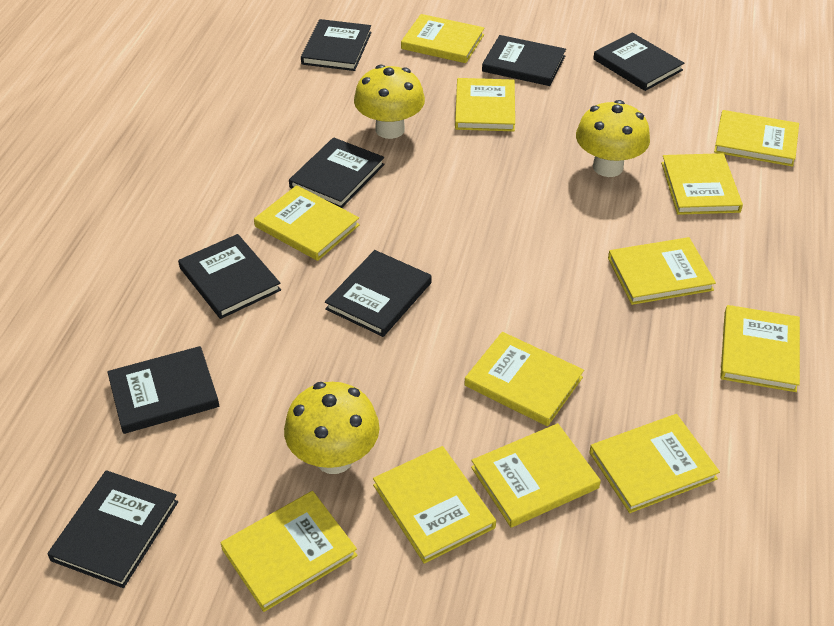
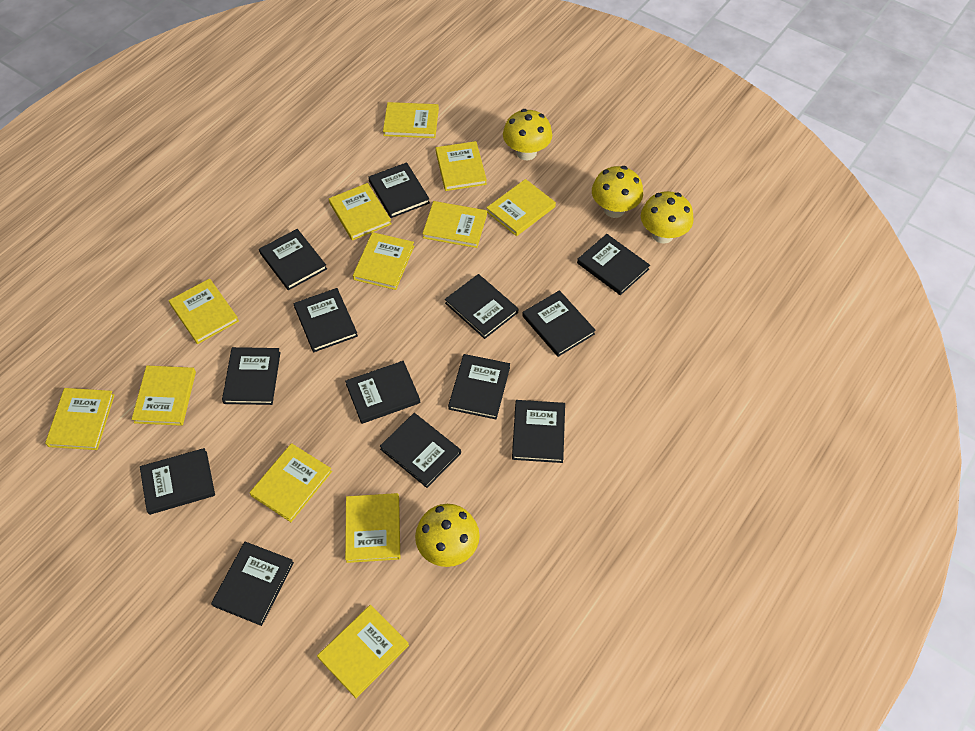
black book: 8 -> 13
yellow mushroom: 3 -> 4

